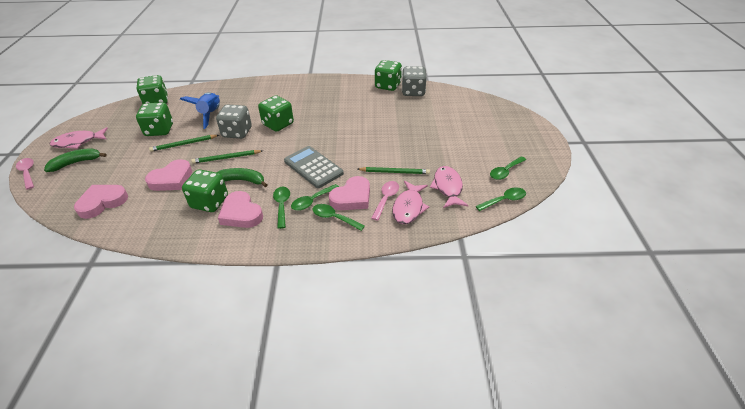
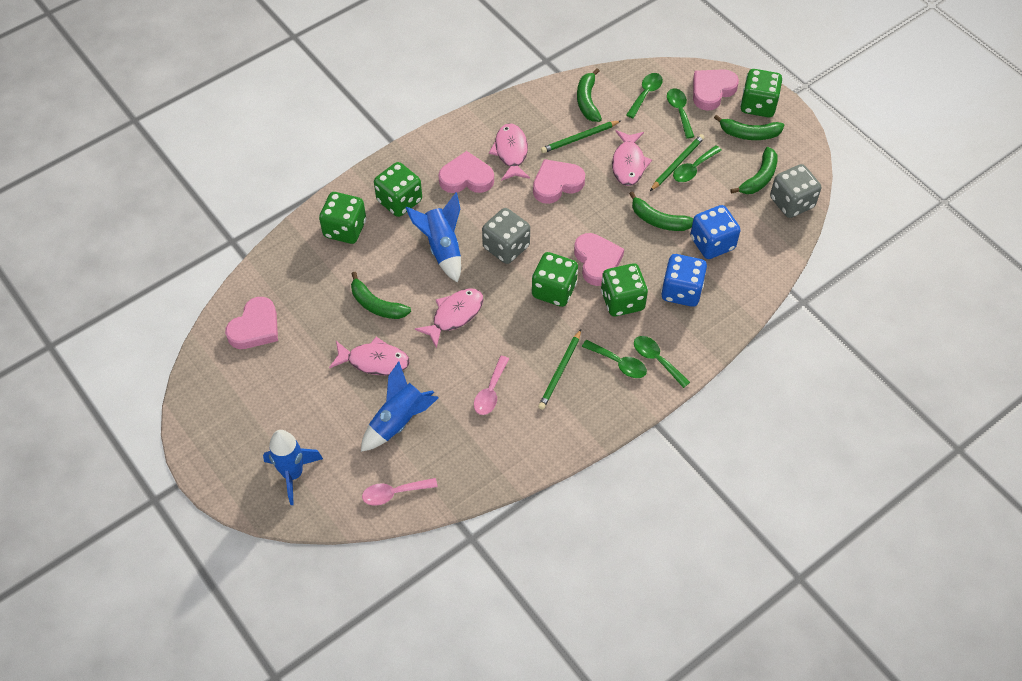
blue dice: 0 -> 2
blue rocket: 1 -> 3
green banana: 2 -> 5
grey calculator: 1 -> 0
pink fish: 3 -> 4
pink heart: 4 -> 5

